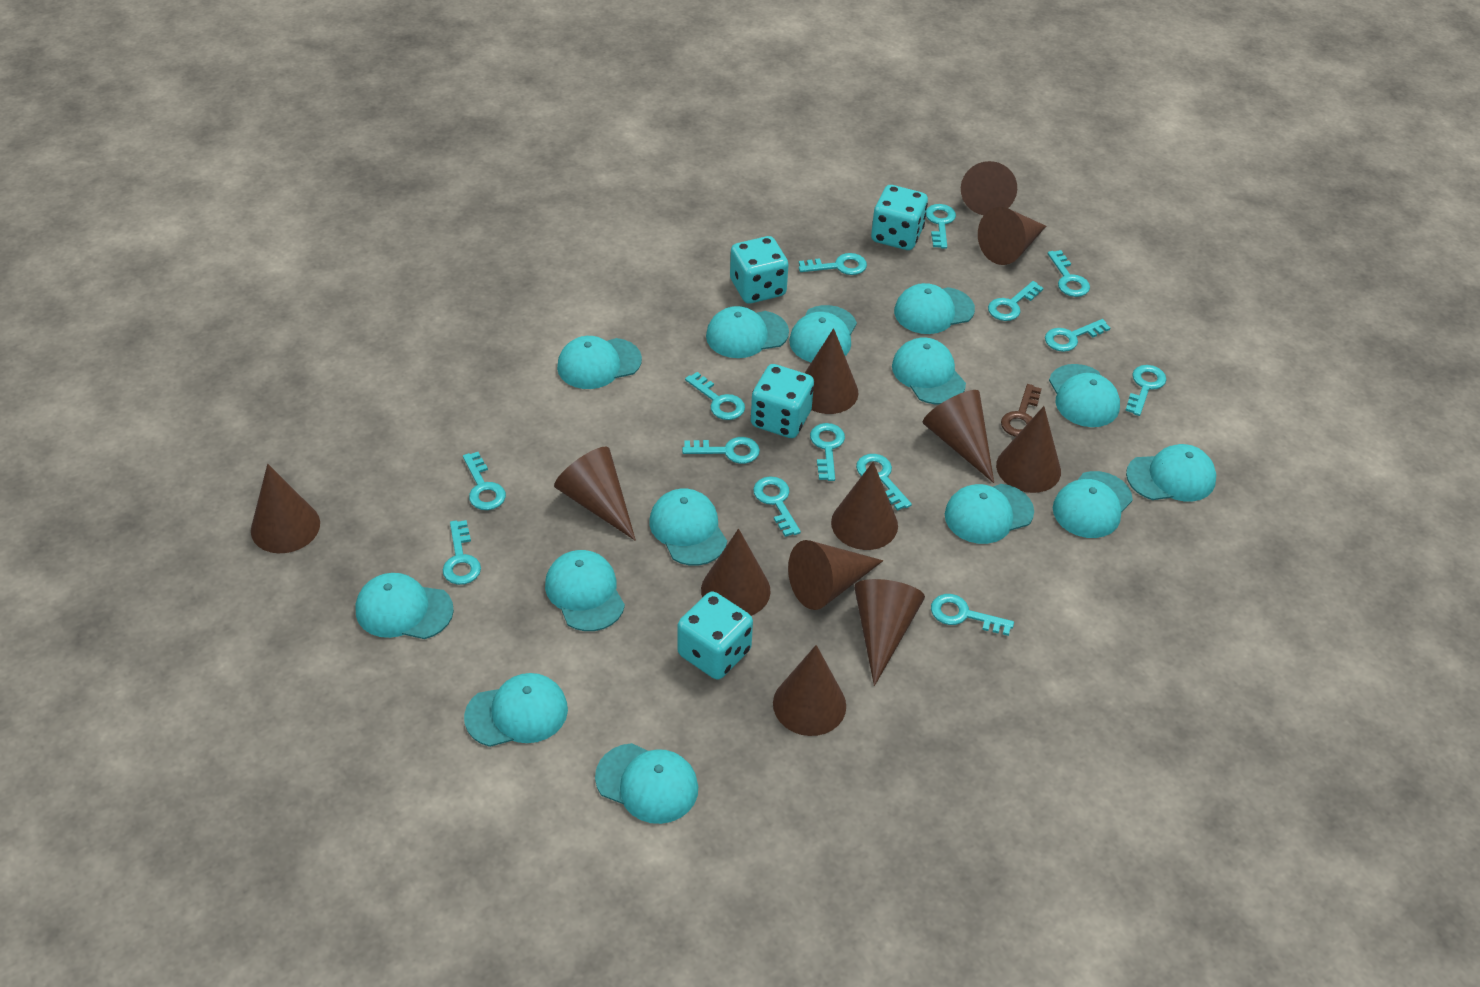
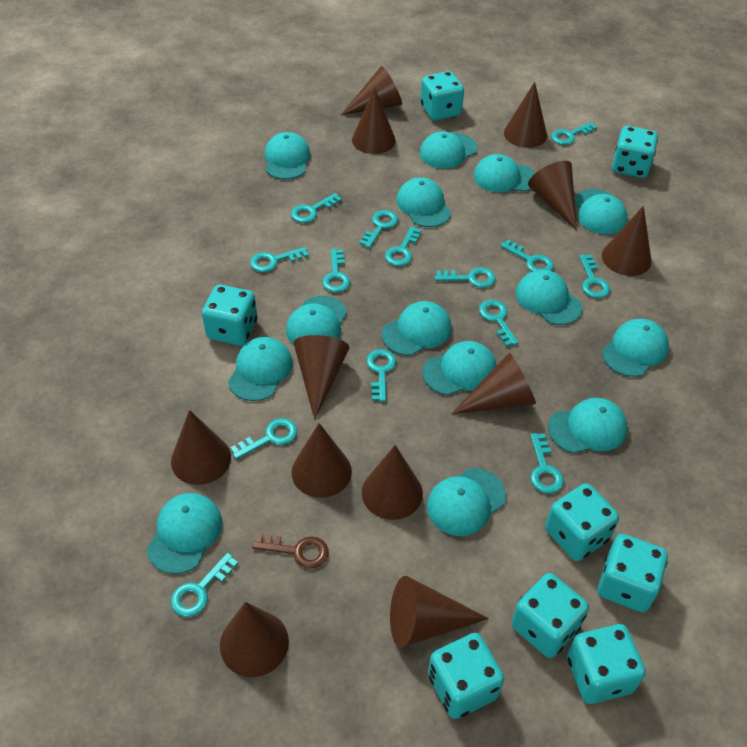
turquoise dice: 4 -> 8

